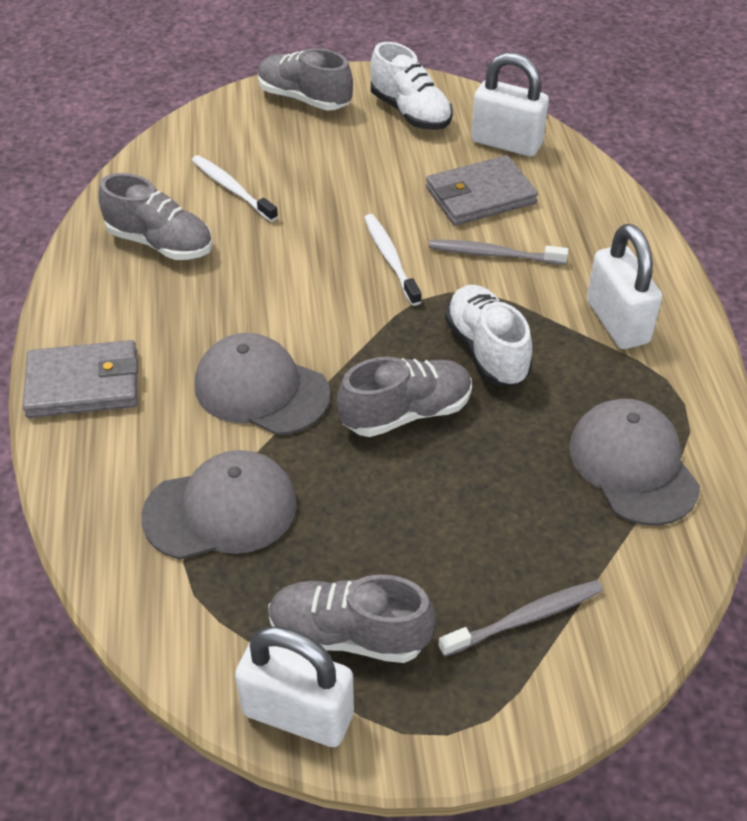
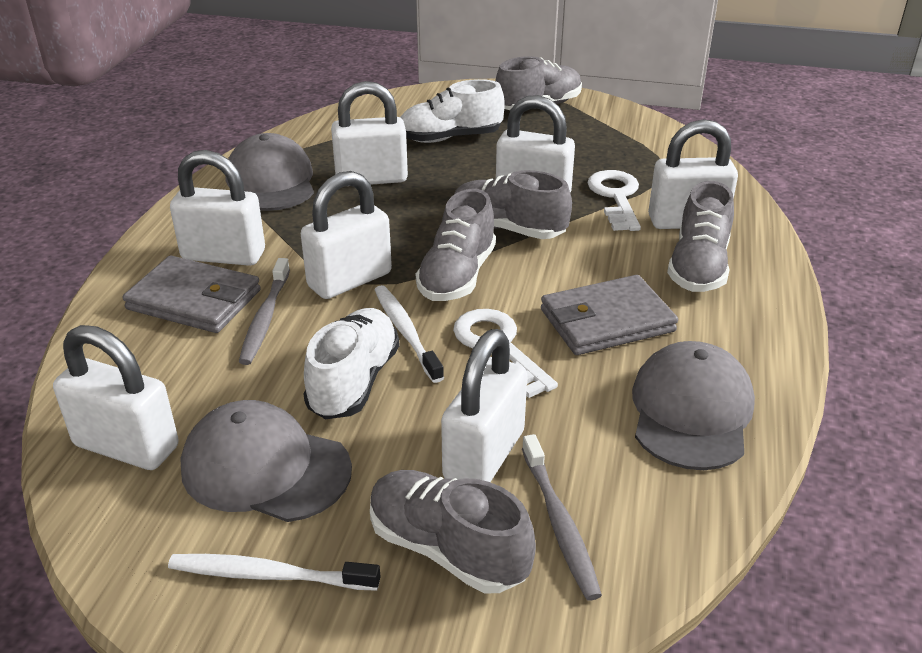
grey shoe: 4 -> 5
white key: 0 -> 2
white padlock: 3 -> 7

